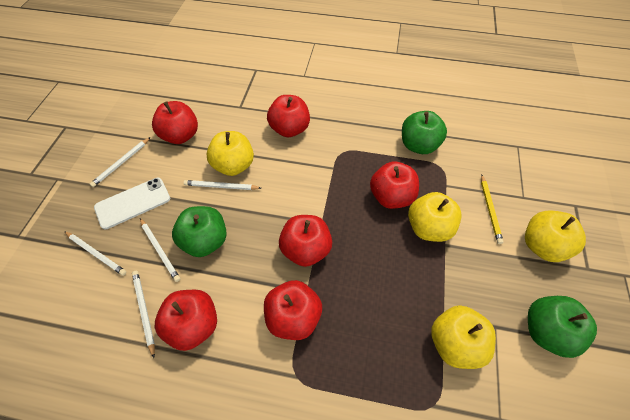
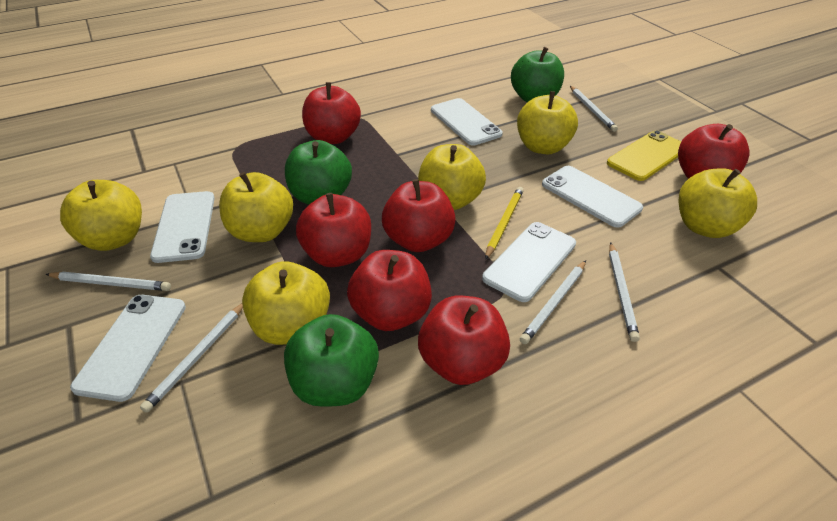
white phone: 1 -> 5
yellow apple: 4 -> 6
yellow phone: 0 -> 1

